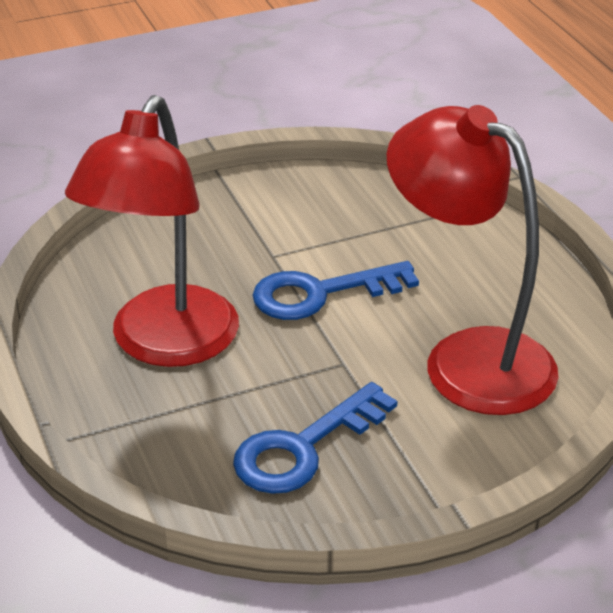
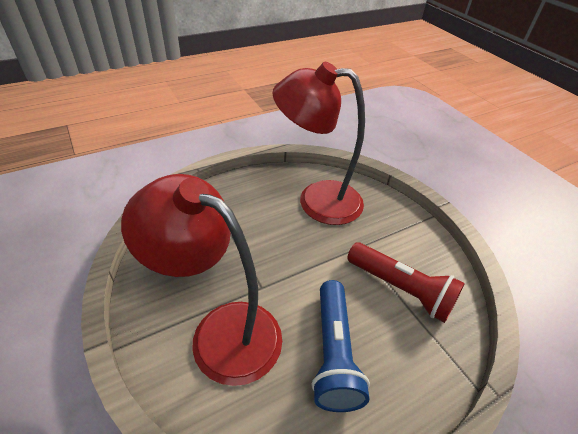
blue flashlight: 0 -> 1
blue key: 2 -> 0
red flashlight: 0 -> 1

